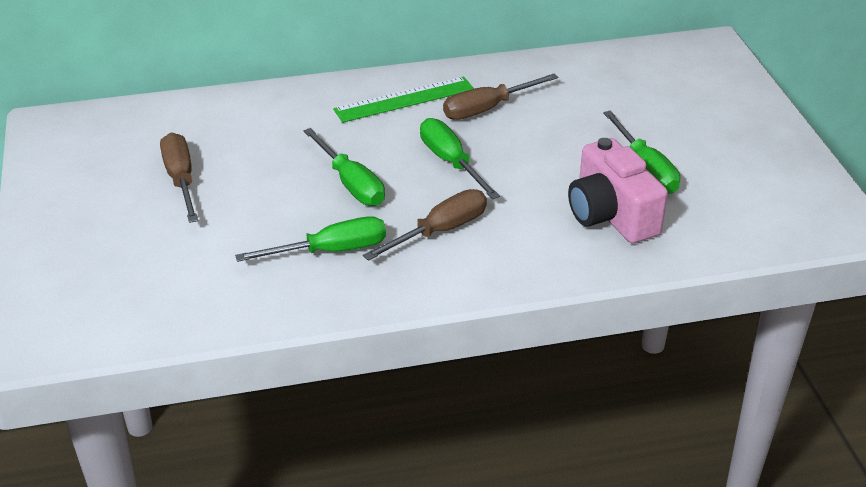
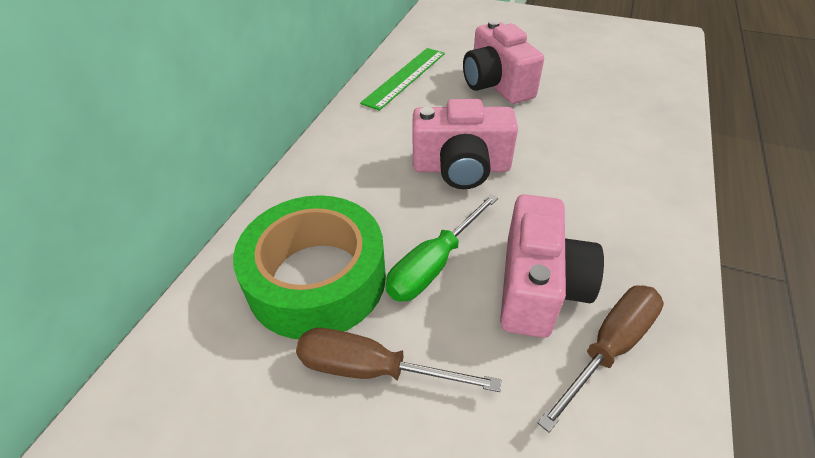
brown screwdriver: 3 -> 2
green screwdriver: 4 -> 1
green tape: 0 -> 1
pink camera: 1 -> 3

